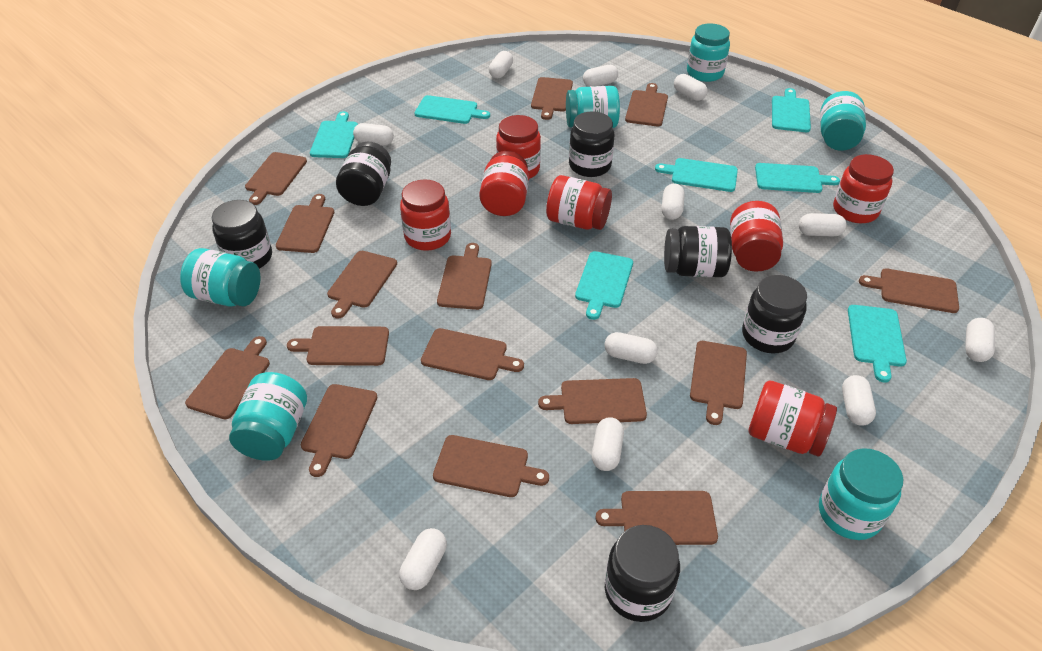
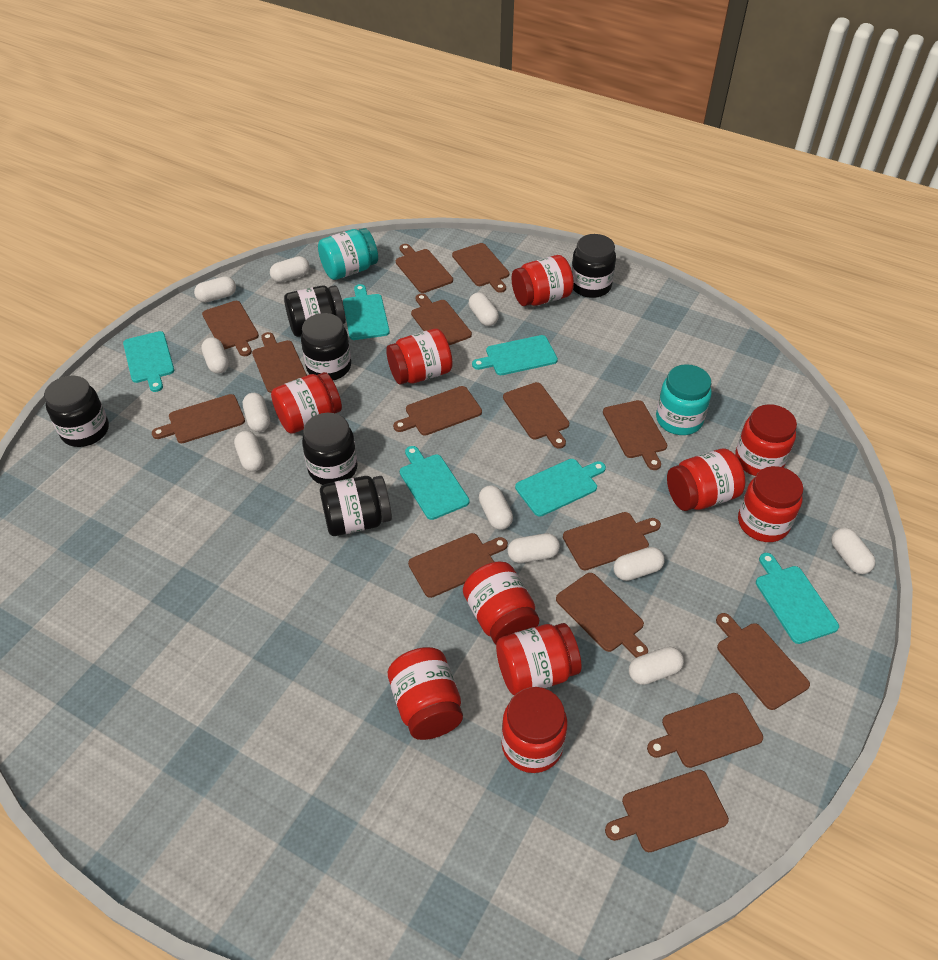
red jar: 7 -> 10
turquoise cutting board: 7 -> 6
turquoise jar: 6 -> 2

